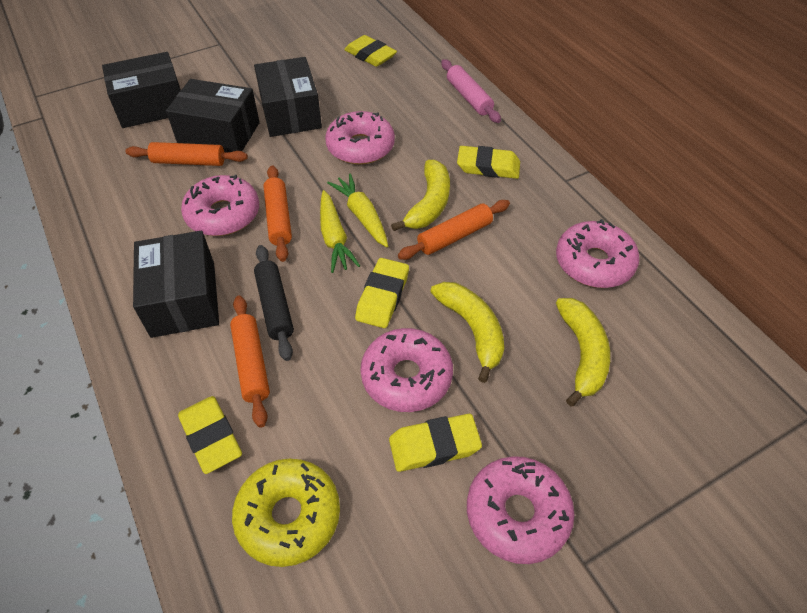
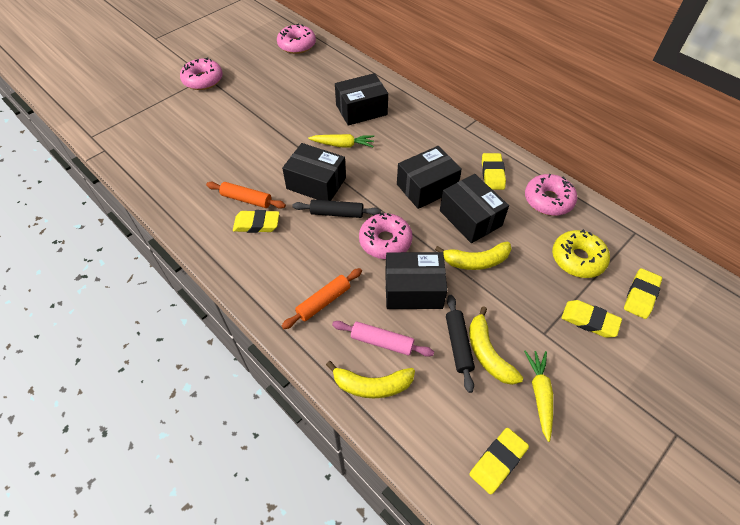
black box: 4 -> 5
black rolling pin: 1 -> 2
orange rolling pin: 4 -> 2
pink donut: 5 -> 4

